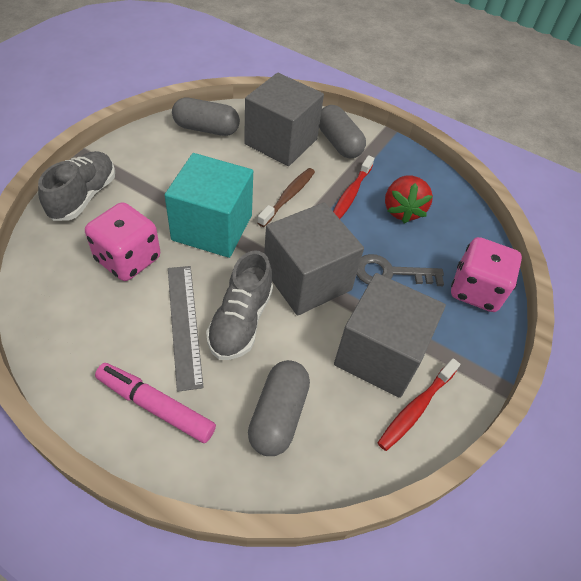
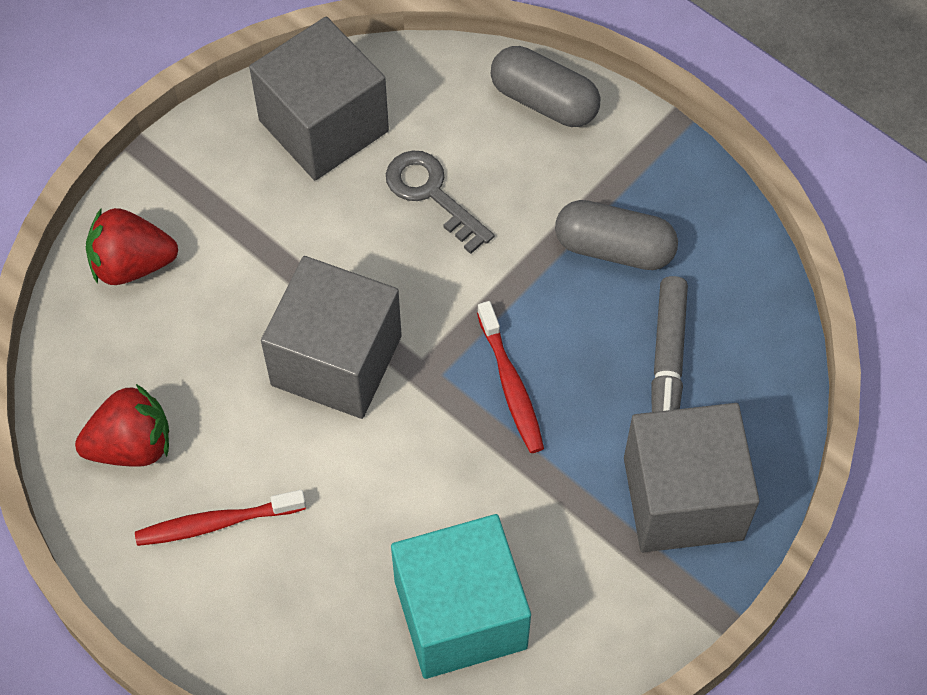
brown toothbrush: 1 -> 0
grey capsule: 3 -> 2
grey marker: 0 -> 1
grey ruler: 1 -> 0
grey shoe: 2 -> 0
pink dice: 2 -> 0
pink marker: 1 -> 0
red strawberry: 1 -> 2

